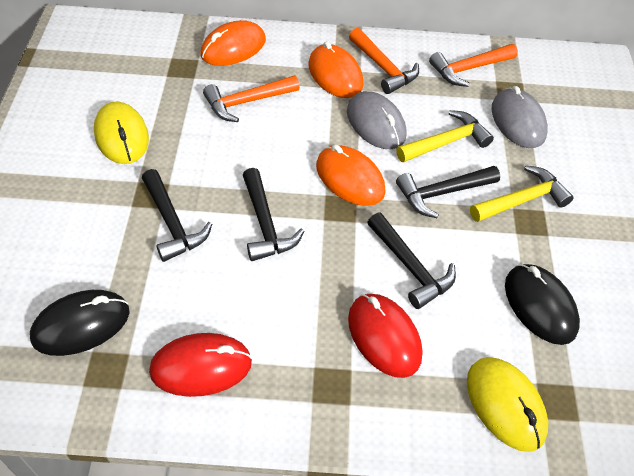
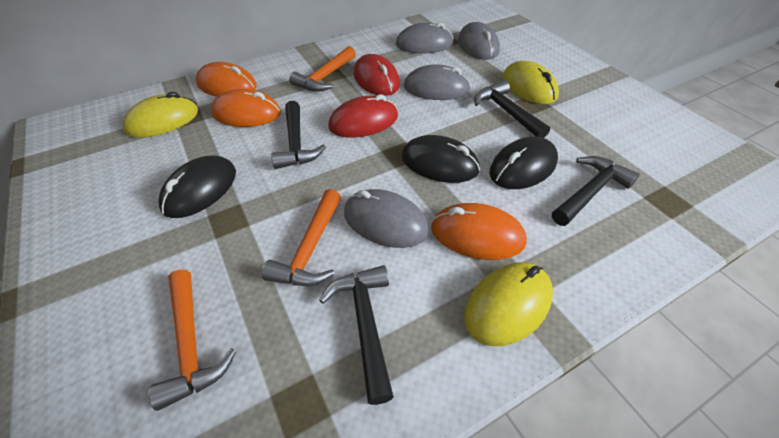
black mouse: 2 -> 3
grey mouse: 2 -> 4
yellow hammer: 2 -> 0
yellow mouse: 2 -> 3

